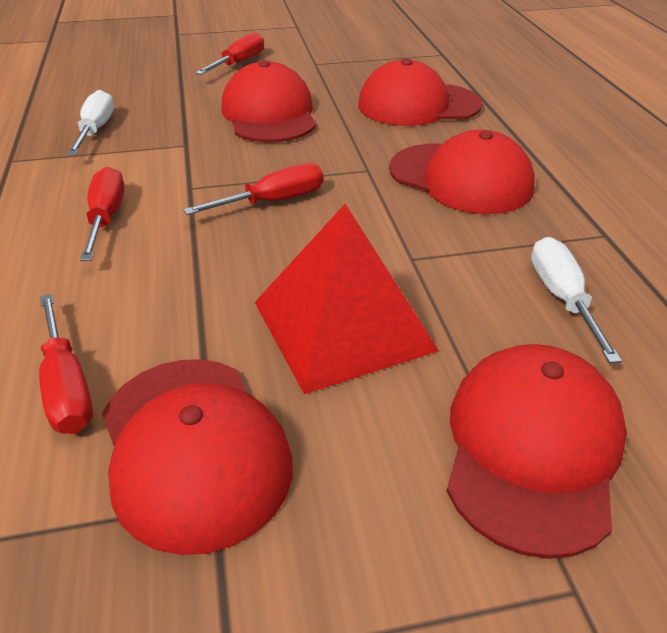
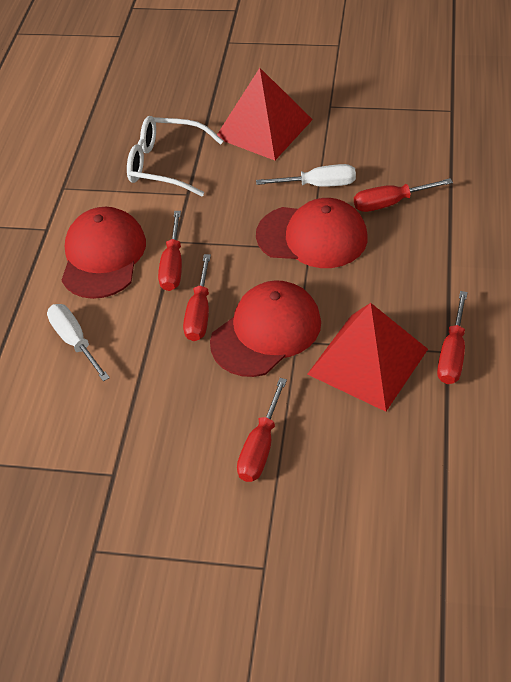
red cap: 5 -> 3
red pyramid: 1 -> 2
red screwdriver: 4 -> 5
white glasses: 0 -> 1

